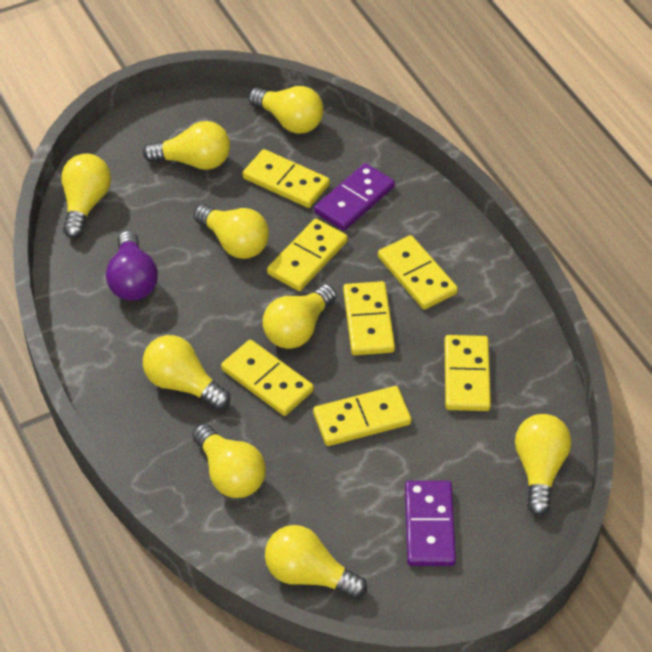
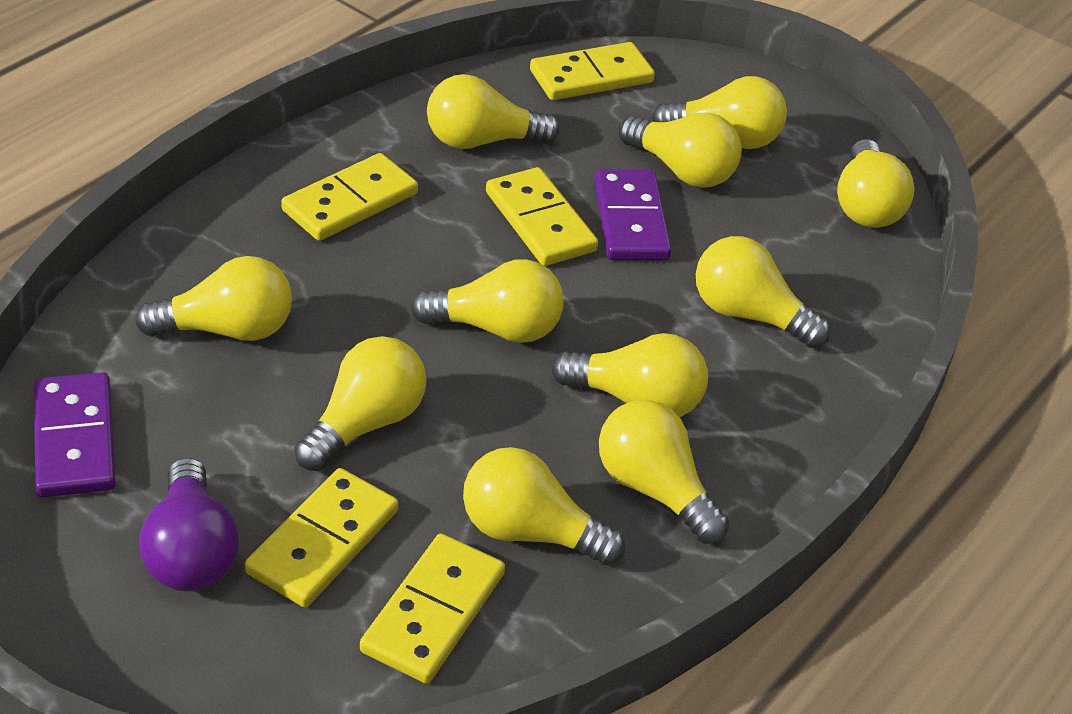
yellow domino: 7 -> 5
yellow light bulb: 9 -> 11

